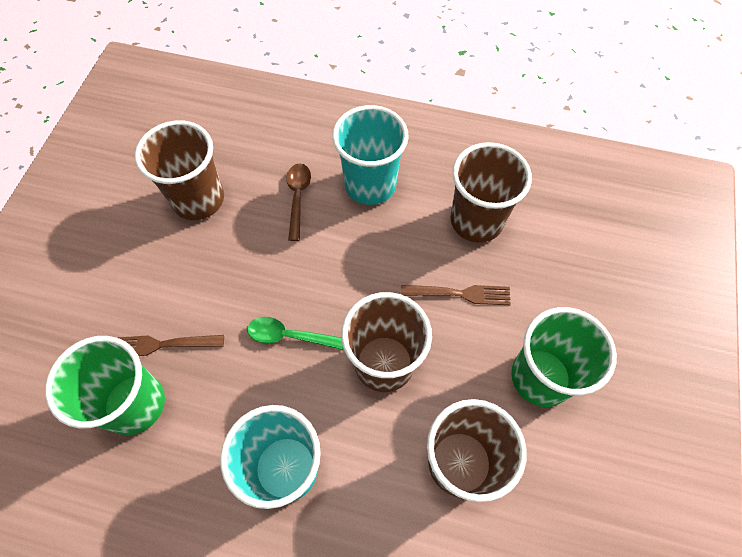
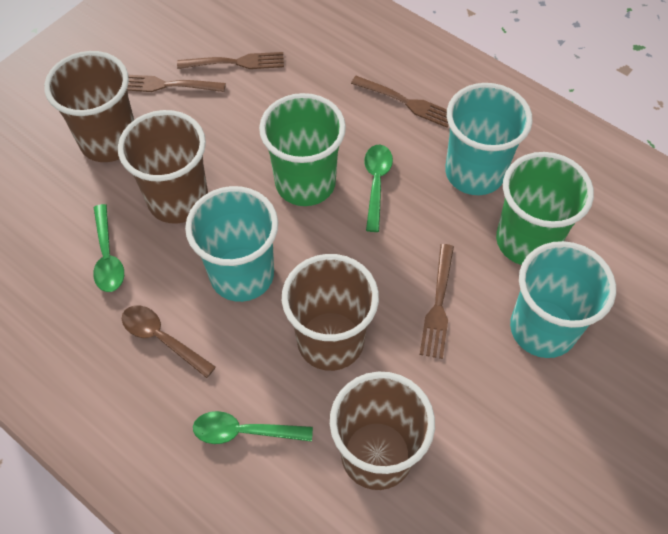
brown fork: 2 -> 4
green spoon: 1 -> 3
turquoise cup: 2 -> 3

